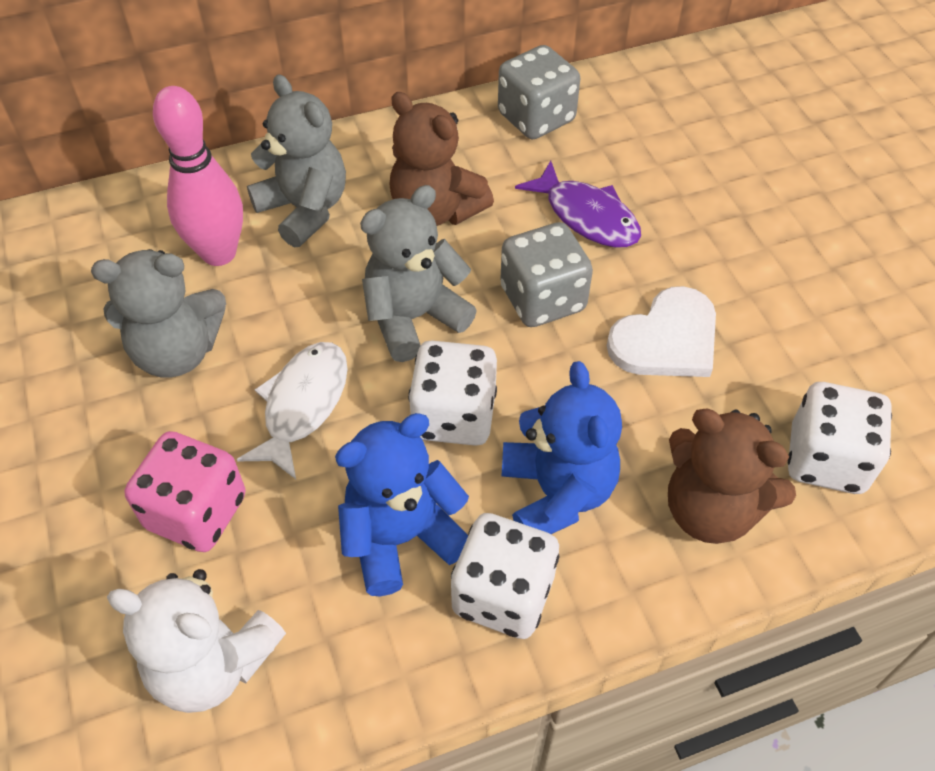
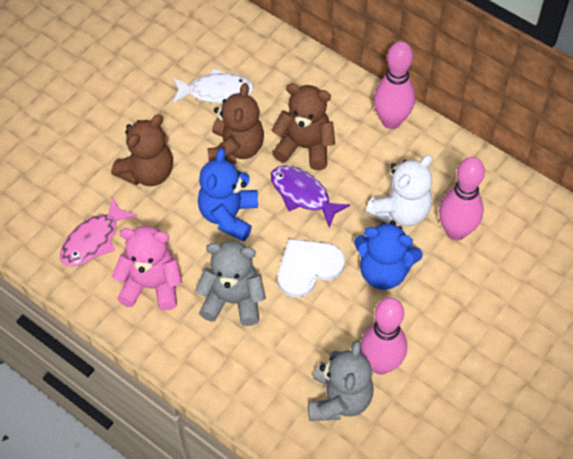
brown teddy bear: 2 -> 3
grey dice: 2 -> 0
grey teddy bear: 3 -> 2
pink bowling pin: 1 -> 3
pink dice: 1 -> 0
pink fish: 0 -> 1
pink teddy bear: 0 -> 1
white dice: 3 -> 0

